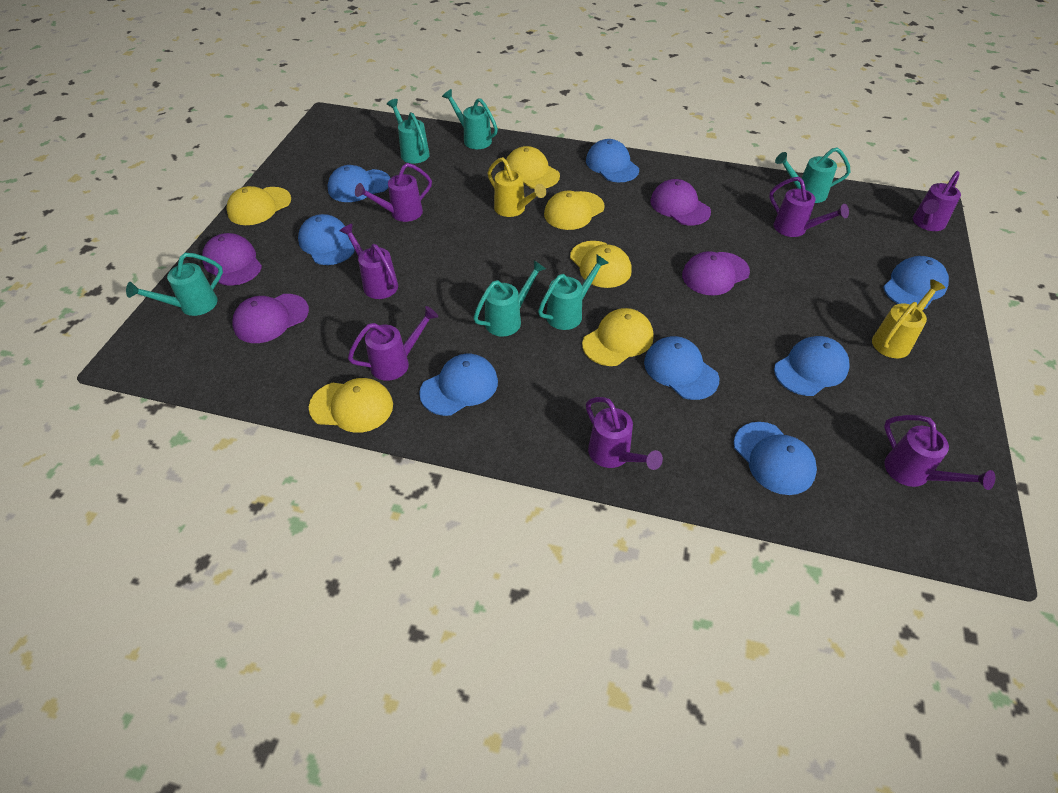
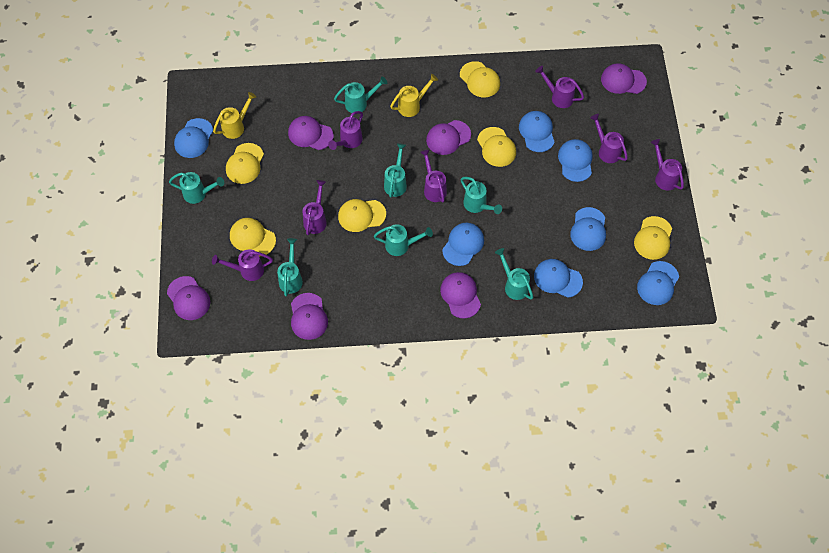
blue cap: 8 -> 7
purple cap: 4 -> 6
turquoise watering can: 6 -> 7

